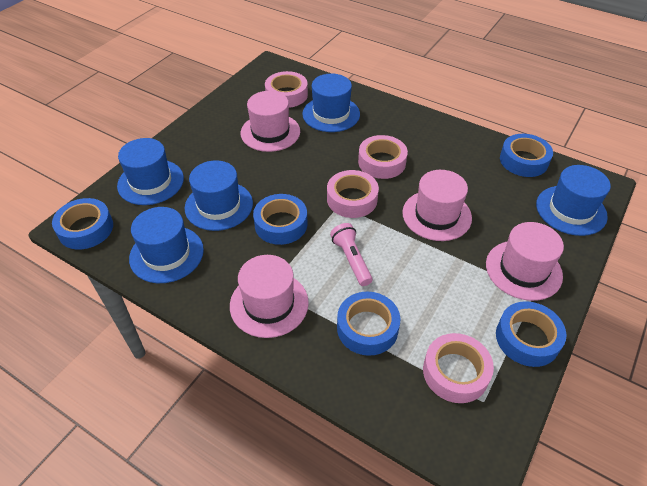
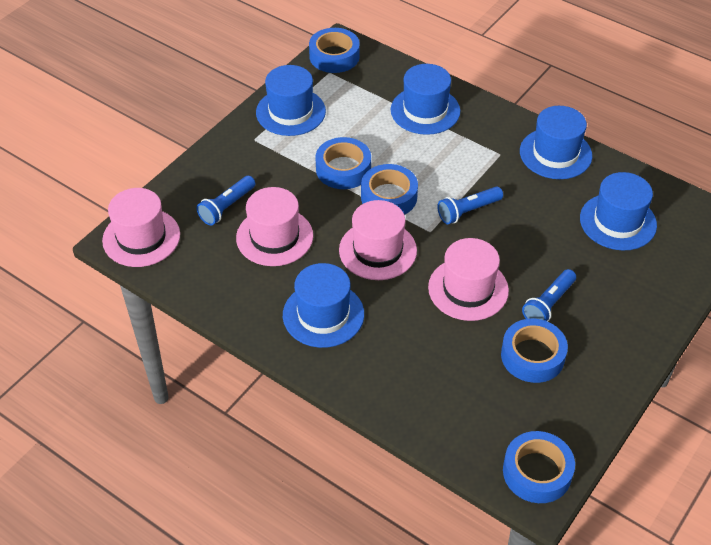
blue flashlight: 0 -> 3
pink flashlight: 1 -> 0
pink tape: 4 -> 0

